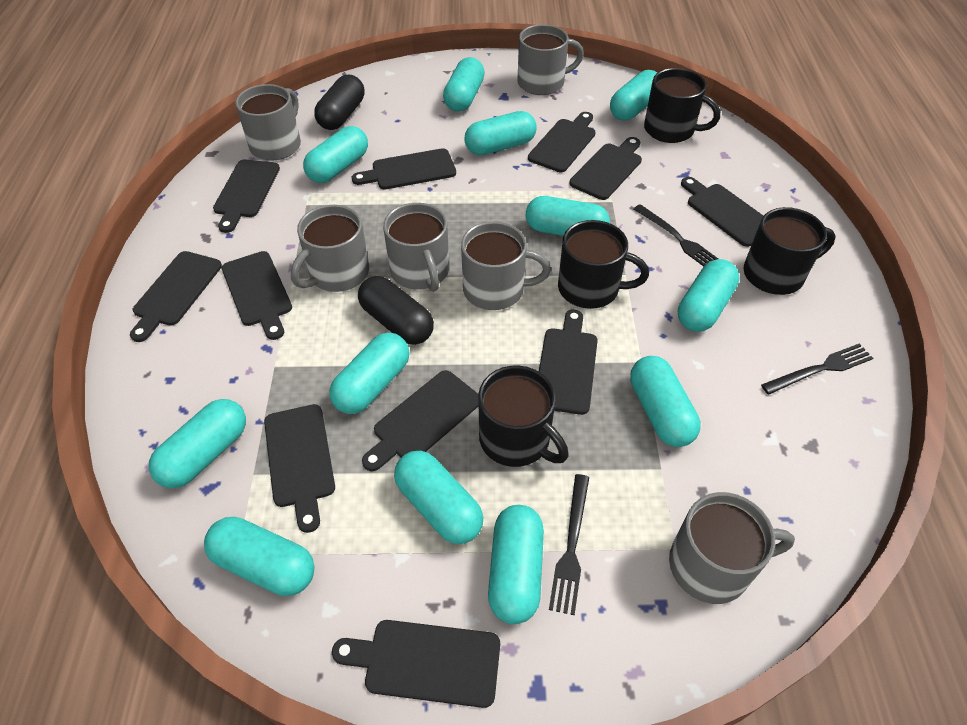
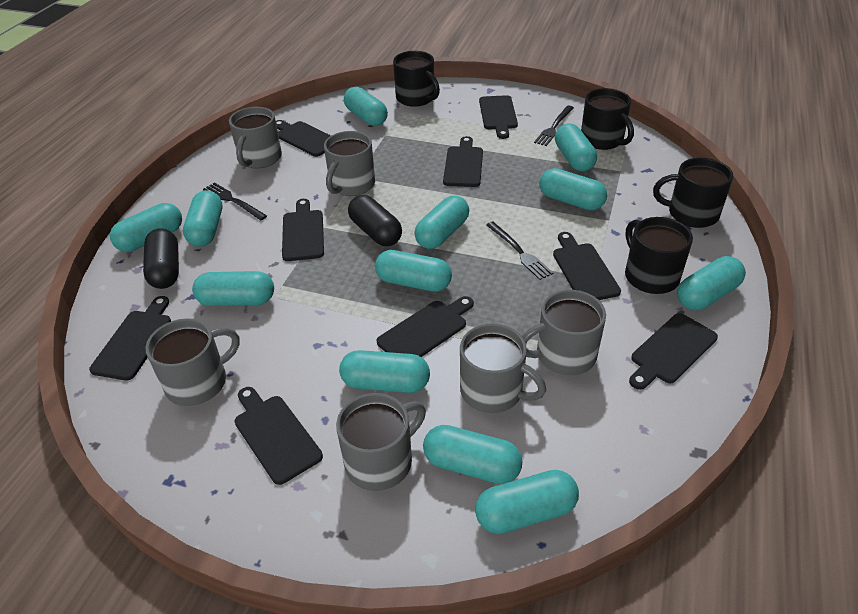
black cutting board: 11 -> 9

